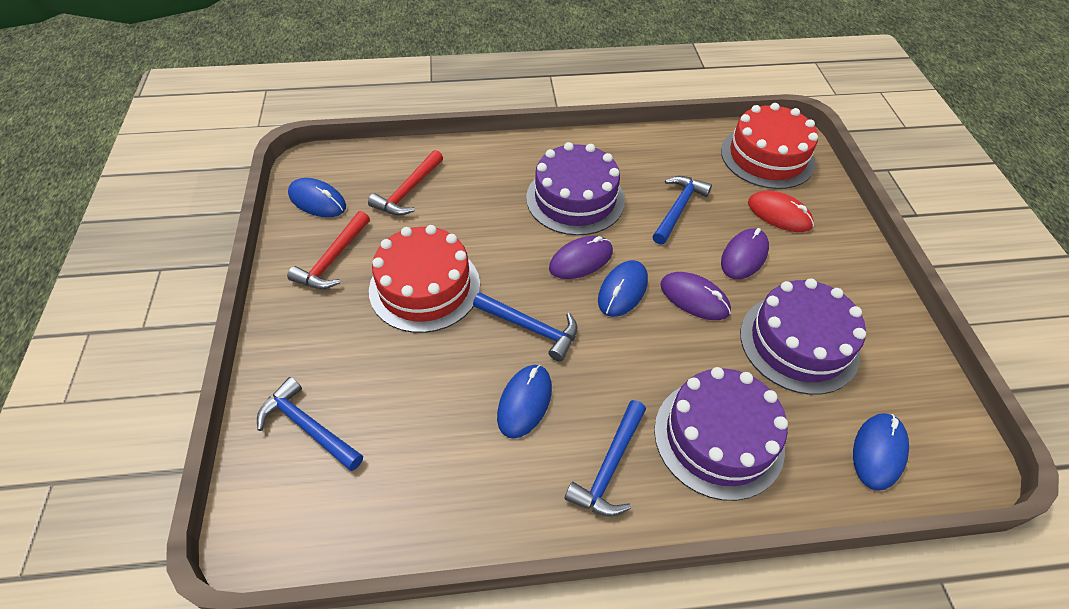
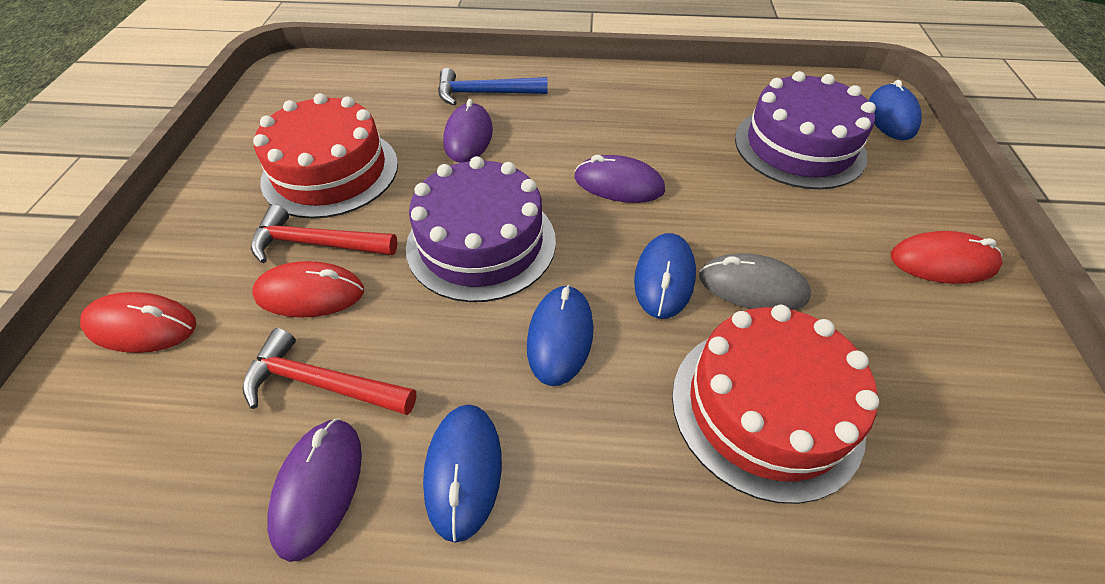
blue hammer: 4 -> 1
grey mouse: 0 -> 1
purple cake: 3 -> 2
red mouse: 1 -> 3

